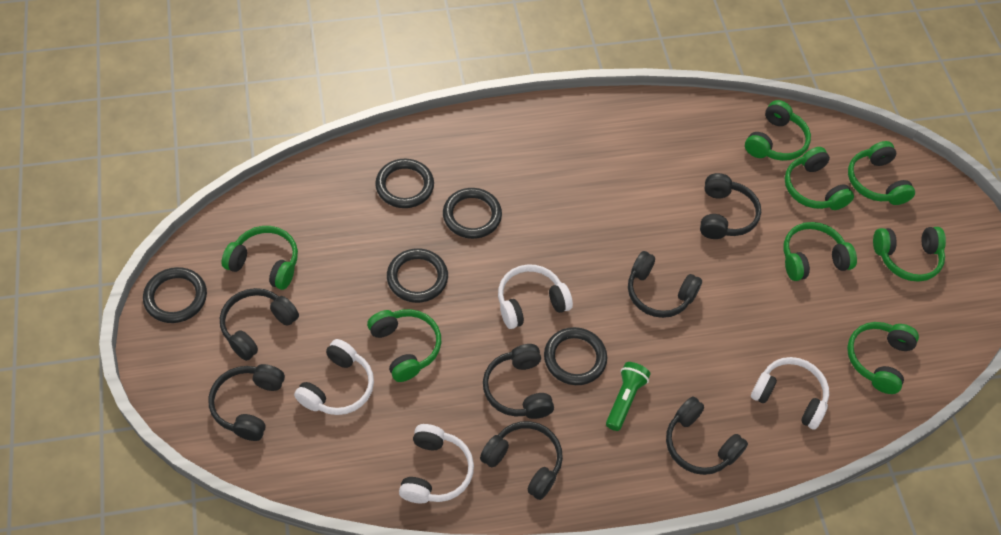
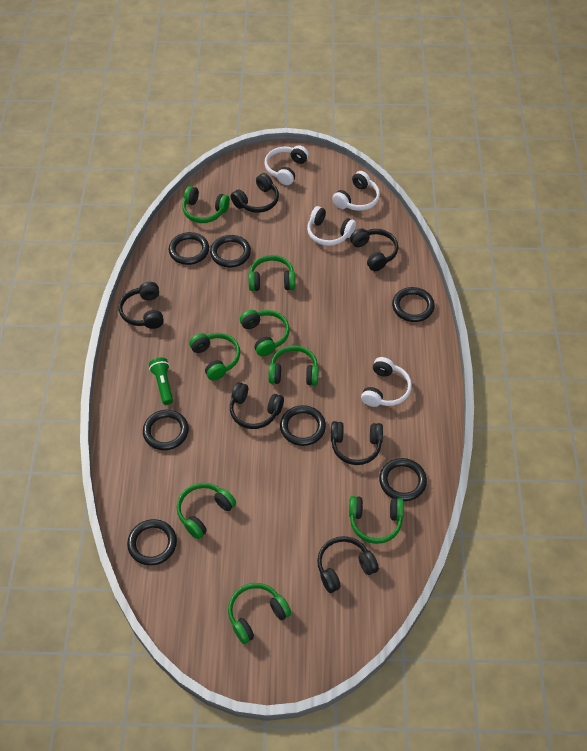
black headphones: 7 -> 6
black ring: 5 -> 7

